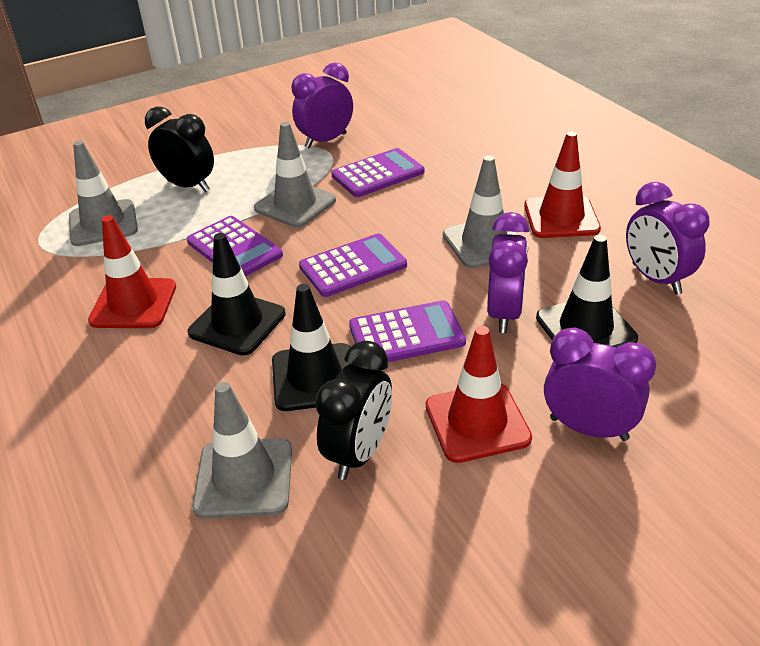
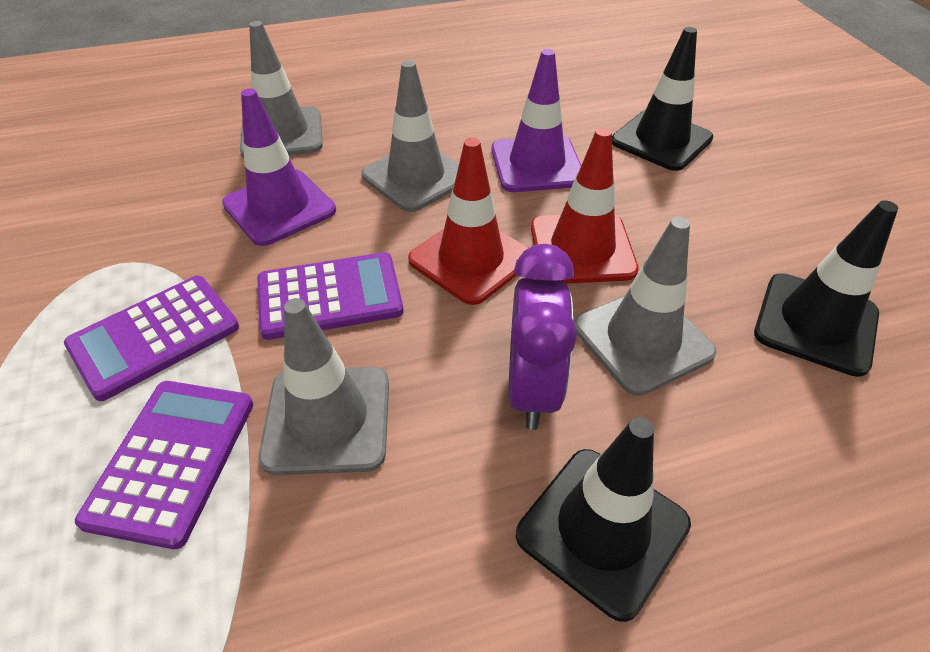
black clock: 2 -> 0
purple calculator: 4 -> 3
purple clock: 4 -> 1
purple traffic cone: 0 -> 2
red traffic cone: 3 -> 2

